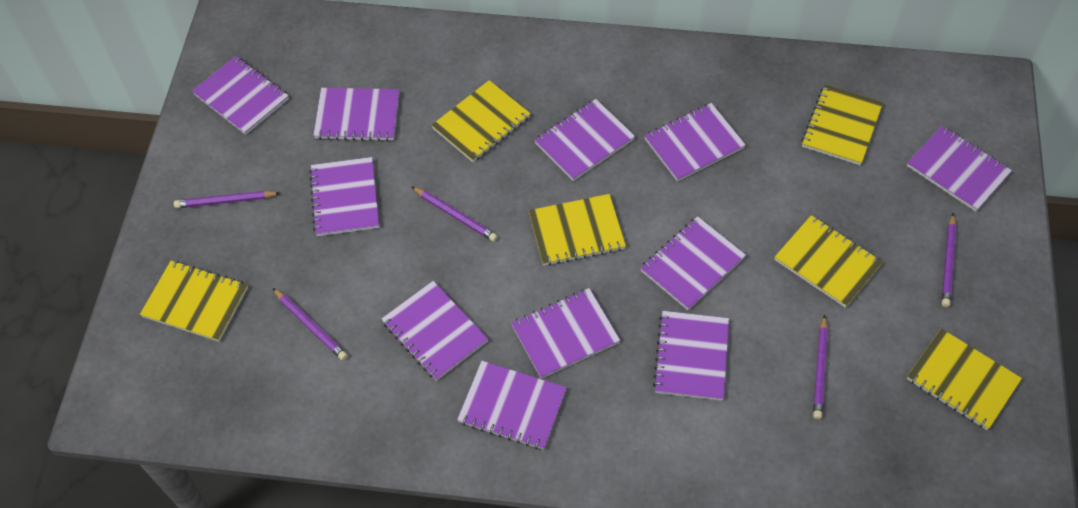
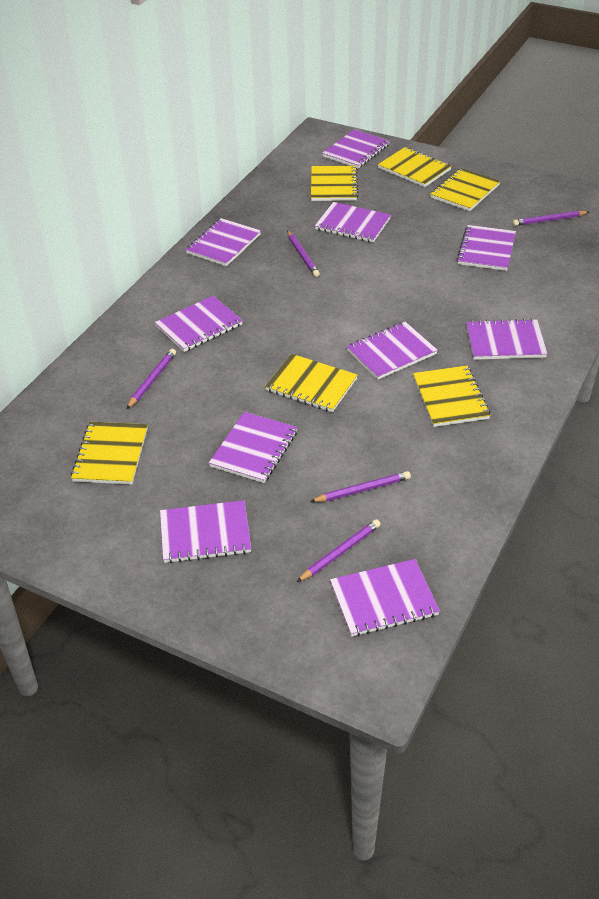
purple notebook: 11 -> 10

